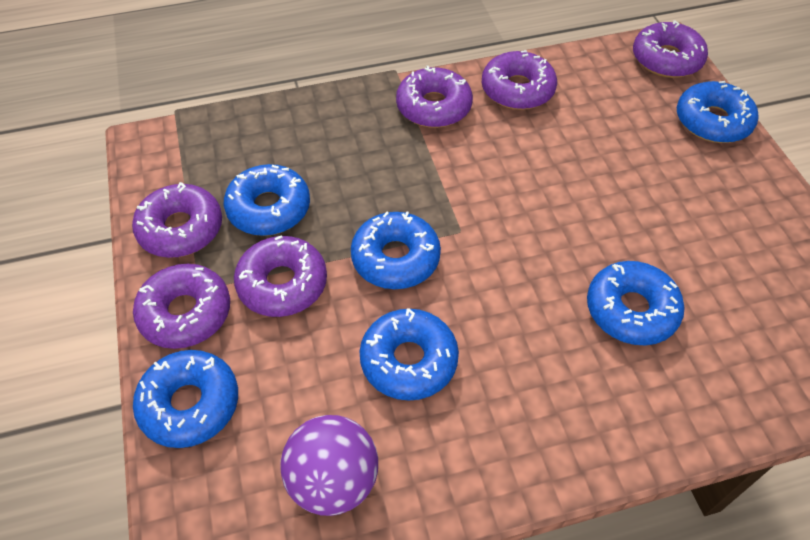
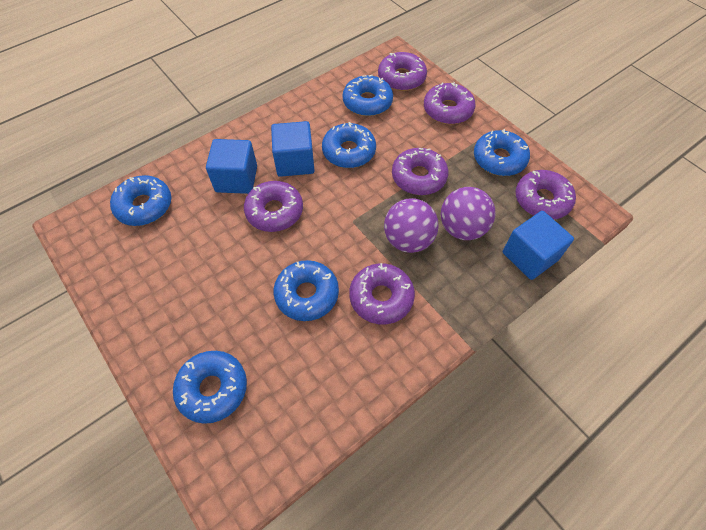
blue cube: 0 -> 3
purple ball: 1 -> 2

